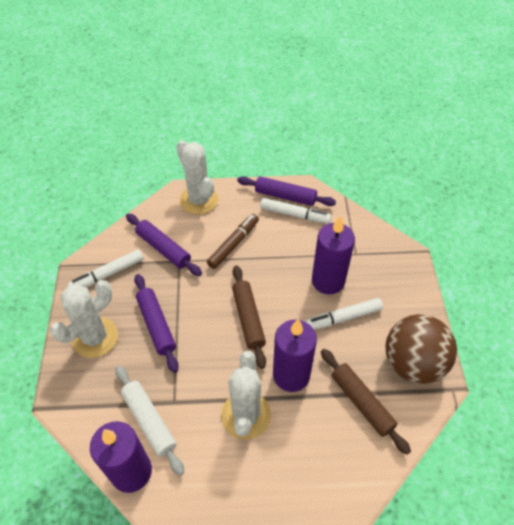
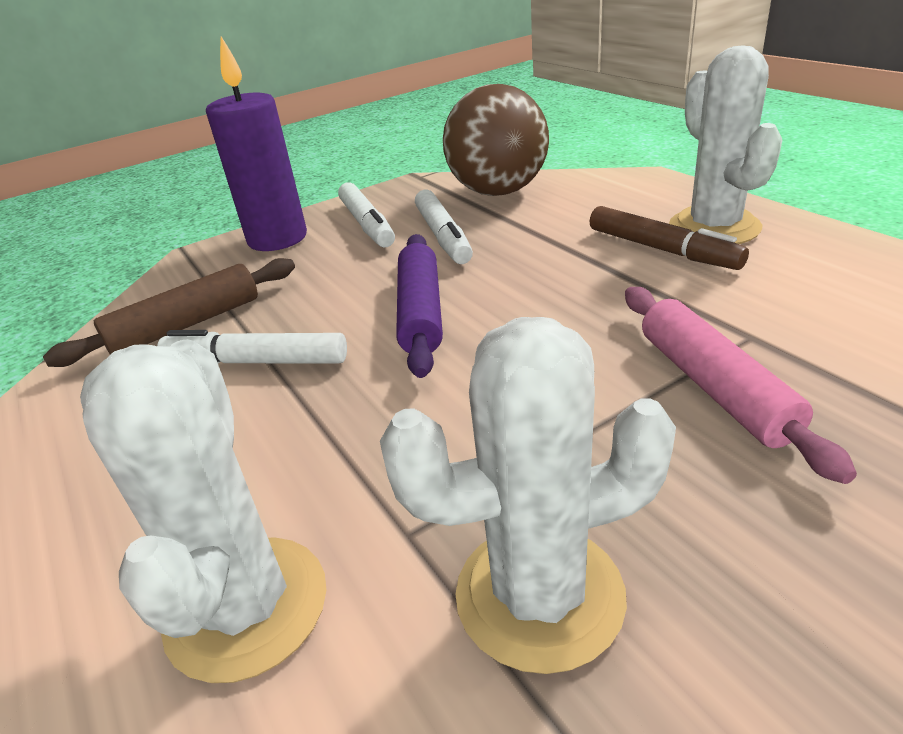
brown rolling pin: 2 -> 1
pink rolling pin: 0 -> 1
purple candle: 3 -> 1
purple rolling pin: 3 -> 1
white rolling pin: 1 -> 0

